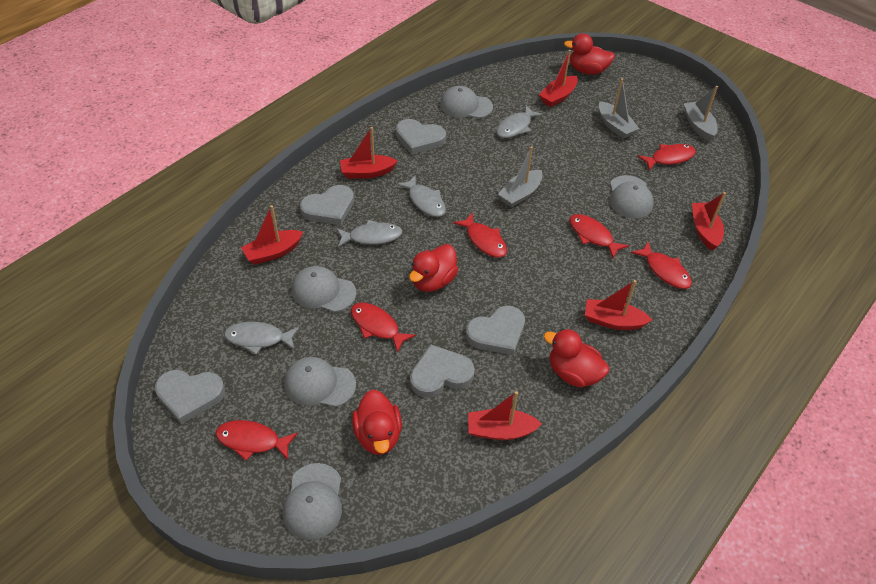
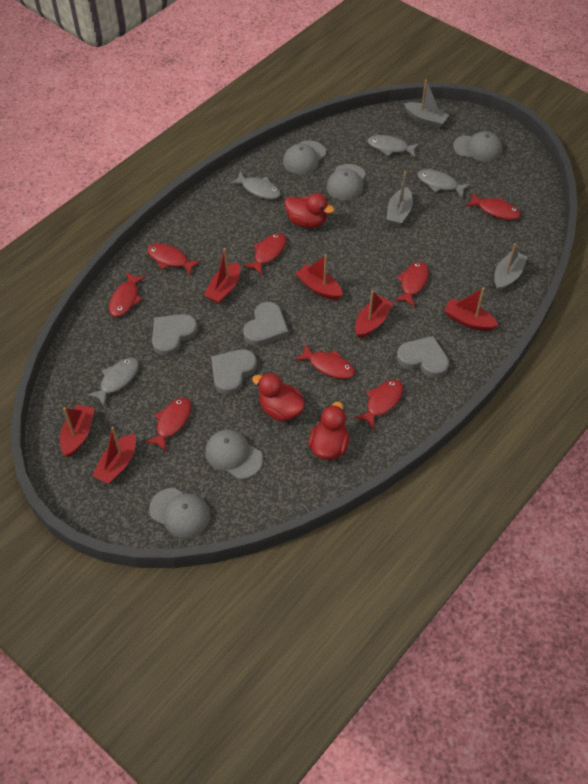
grey heart: 5 -> 4
red duck: 4 -> 3
red fish: 6 -> 8

